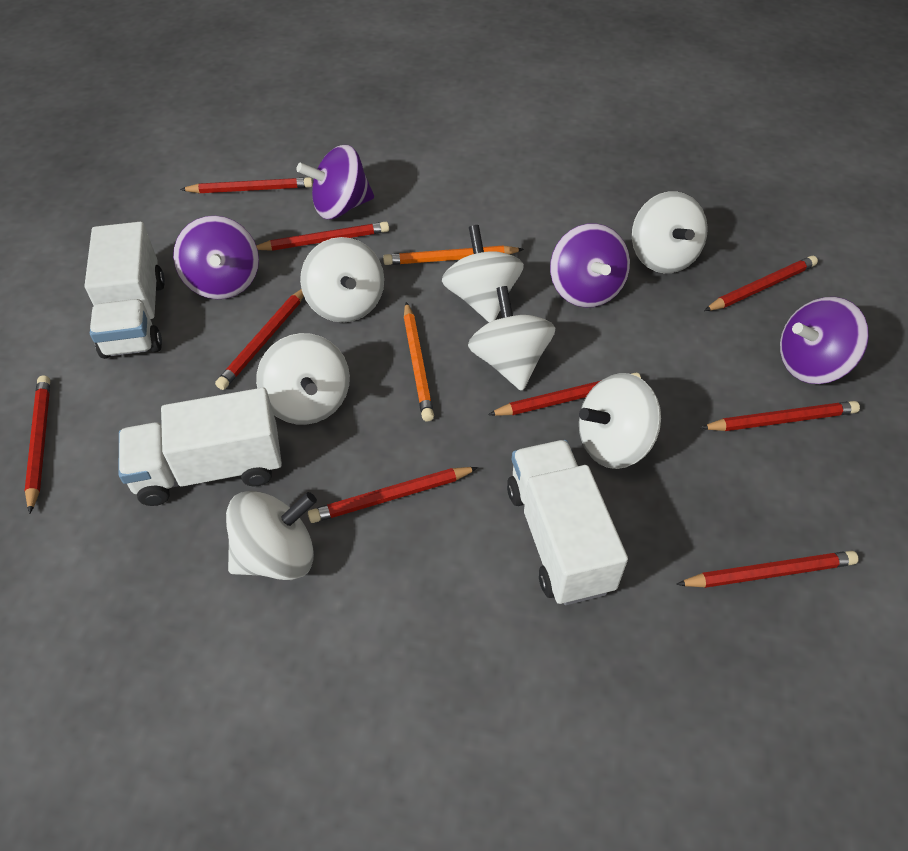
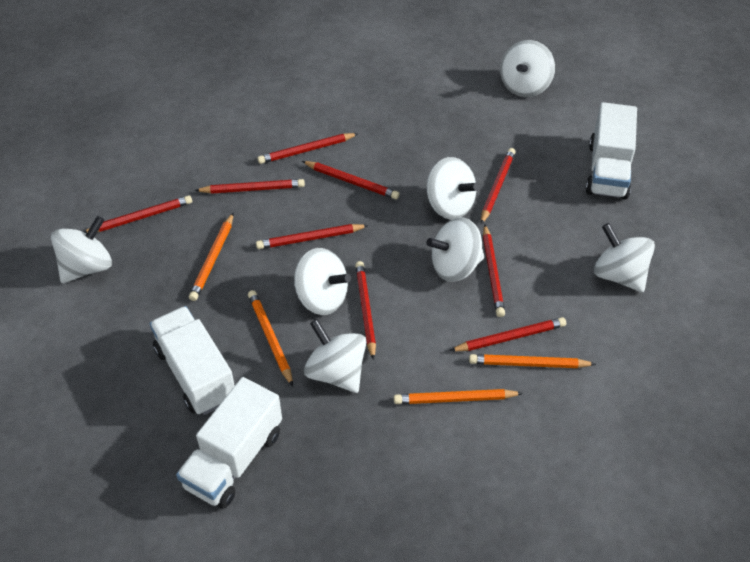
orange pencil: 2 -> 4
purple spinning top: 4 -> 0

